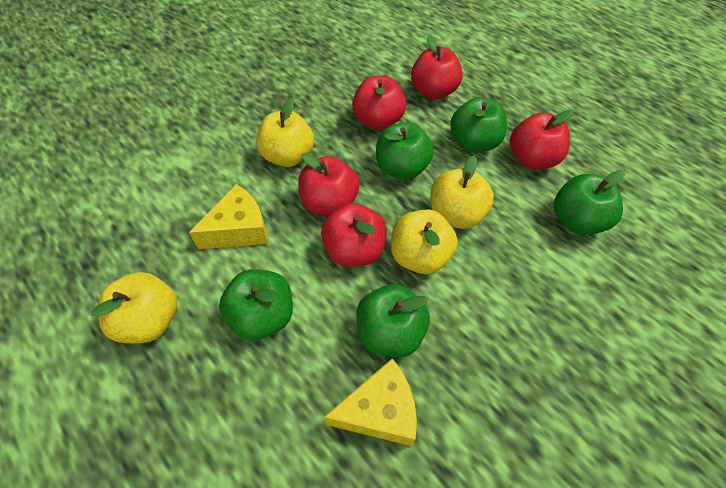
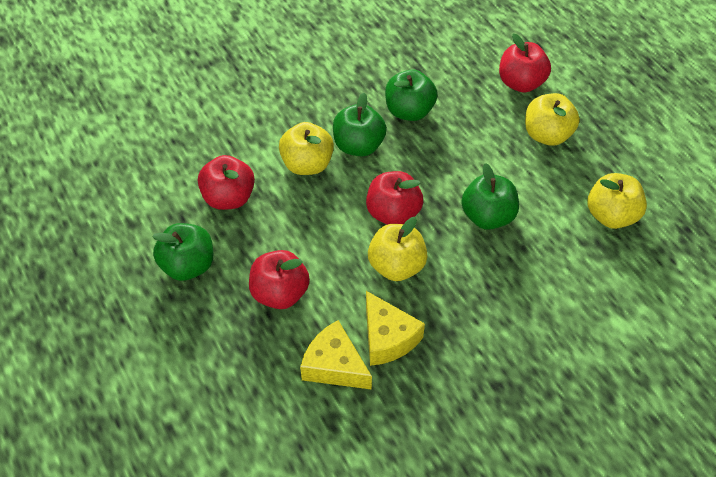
green apple: 5 -> 4
red apple: 5 -> 4

